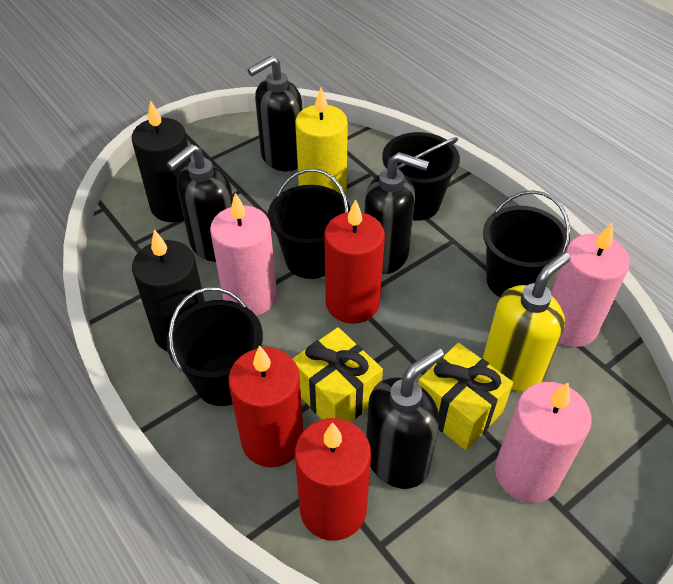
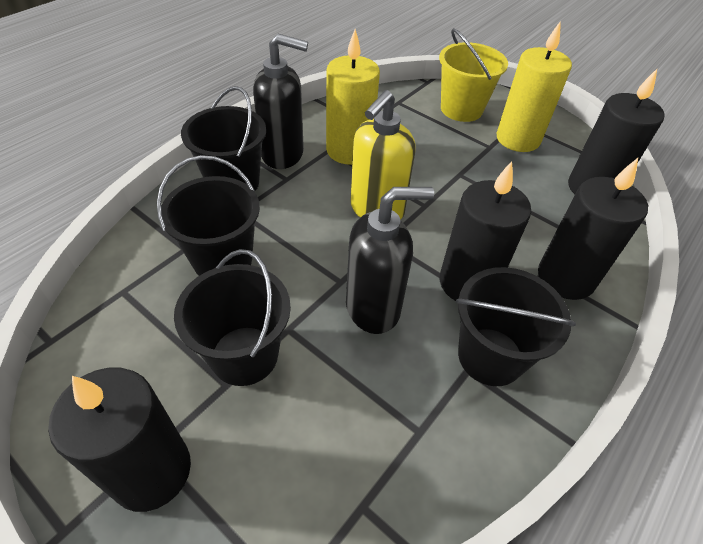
black candle: 2 -> 4
black soap dispenser: 4 -> 2
pink candle: 3 -> 0
red candle: 3 -> 0
yellow bucket: 0 -> 1
yellow candle: 1 -> 2
yellow gift: 2 -> 0

